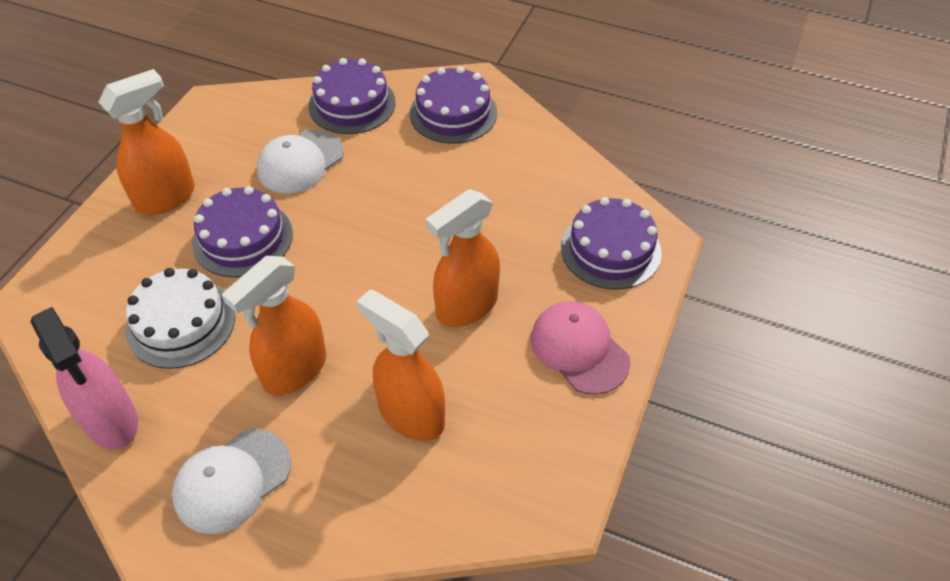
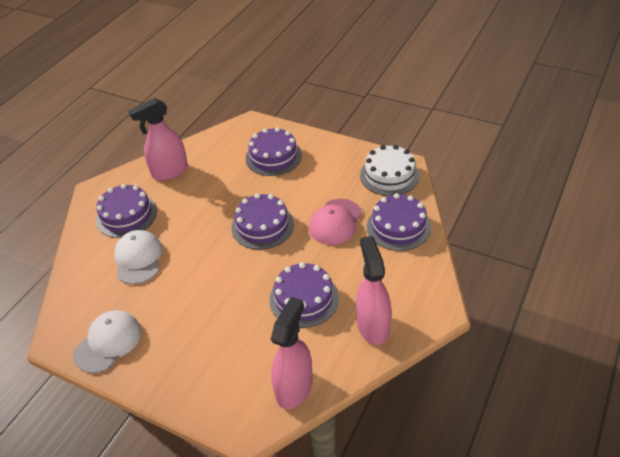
orange spray bottle: 4 -> 0
pink spray bottle: 1 -> 3
purple cake: 4 -> 5

